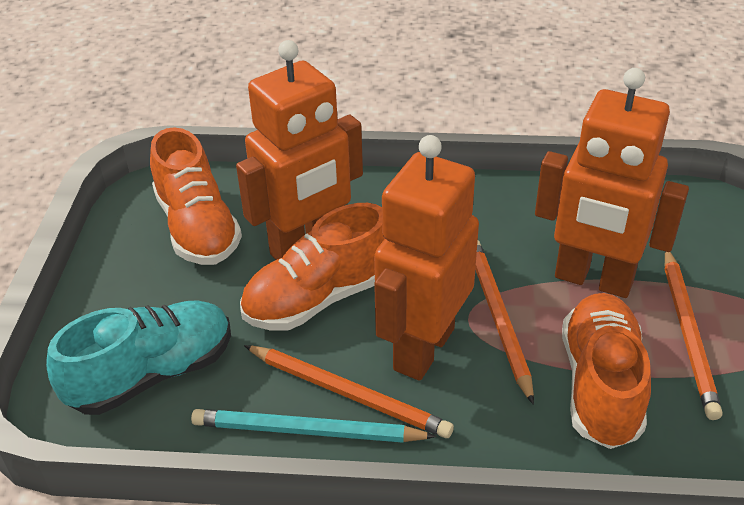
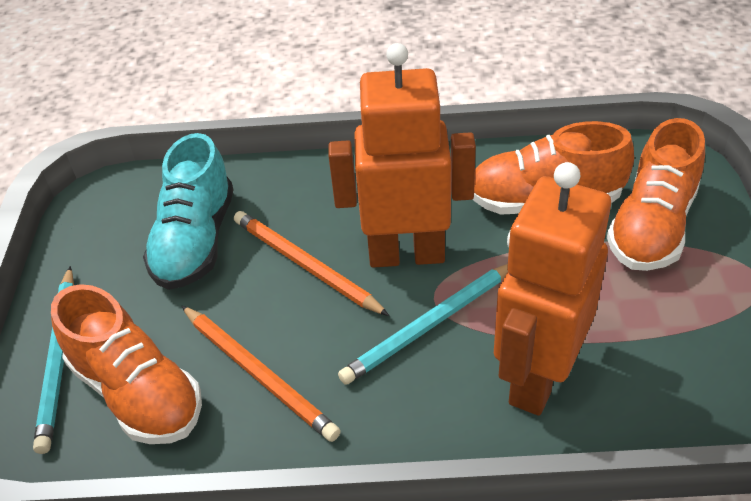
orange pencil: 3 -> 2
orange robot: 3 -> 2
turquoise pencil: 1 -> 2

